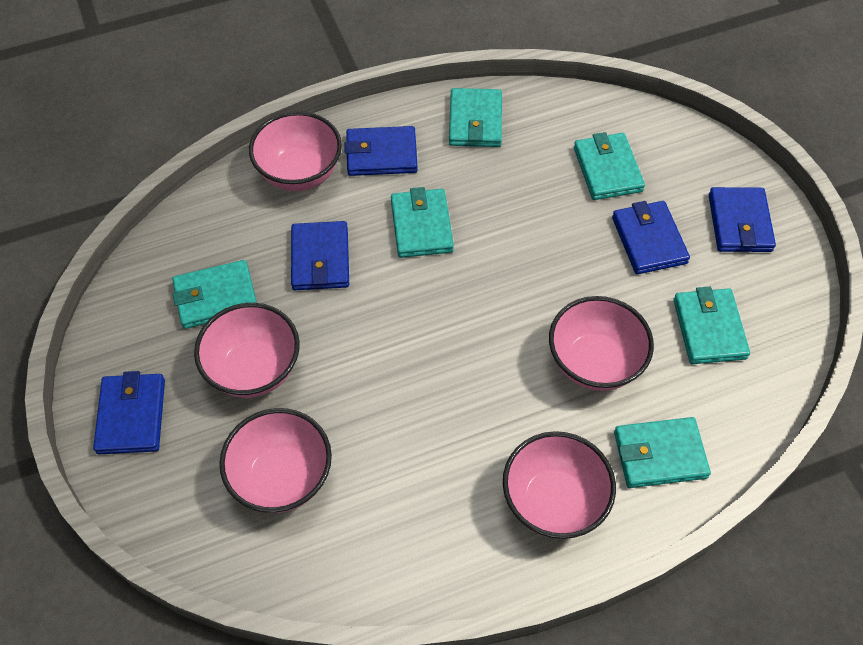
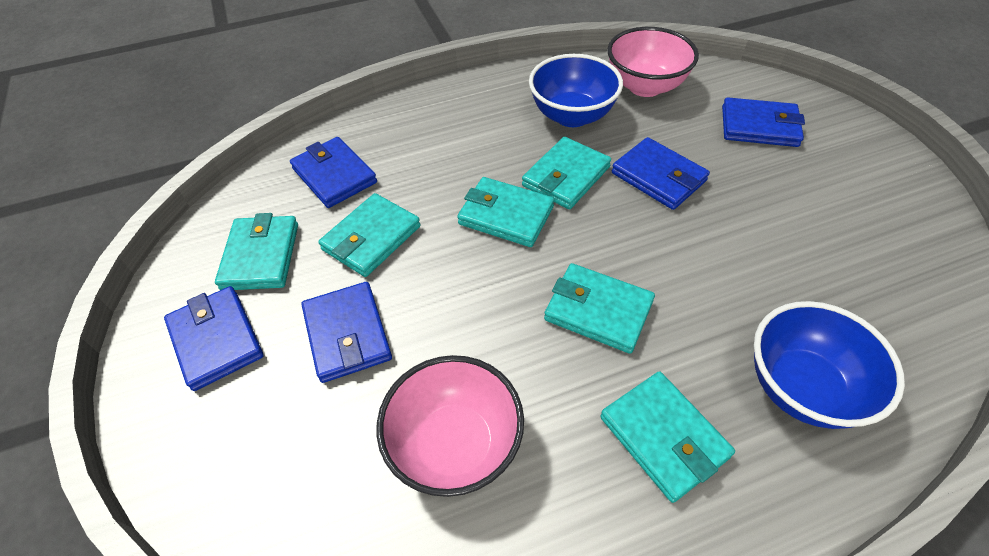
blue bowl: 0 -> 2
pink bowl: 5 -> 2

